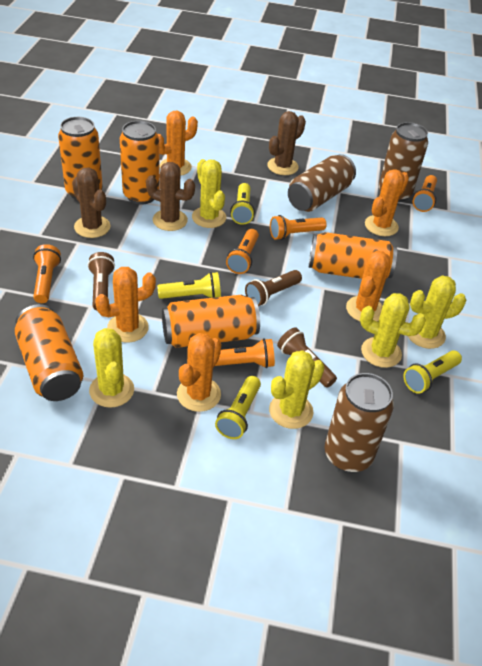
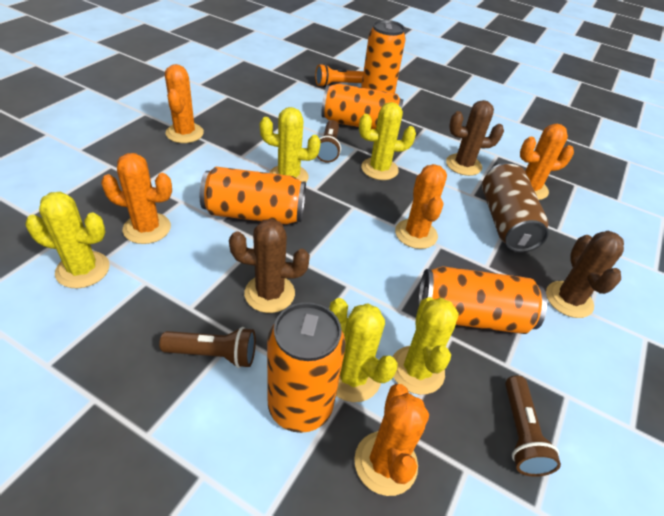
brown can: 3 -> 1
orange flashlight: 5 -> 1
yellow flashlight: 4 -> 0

